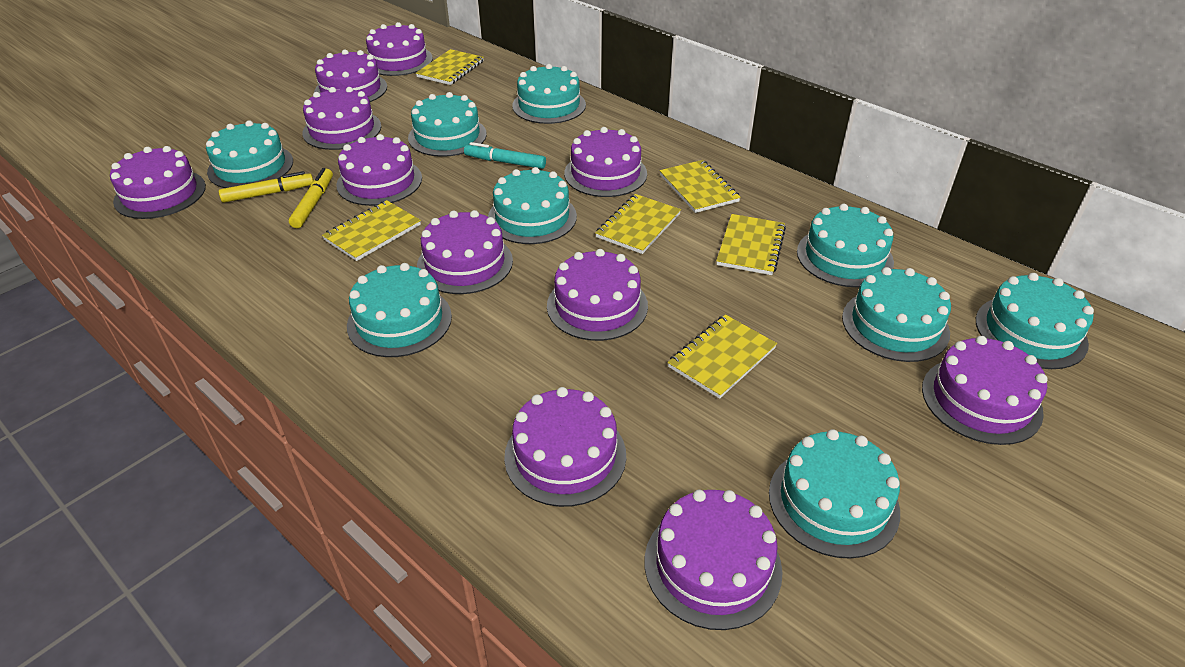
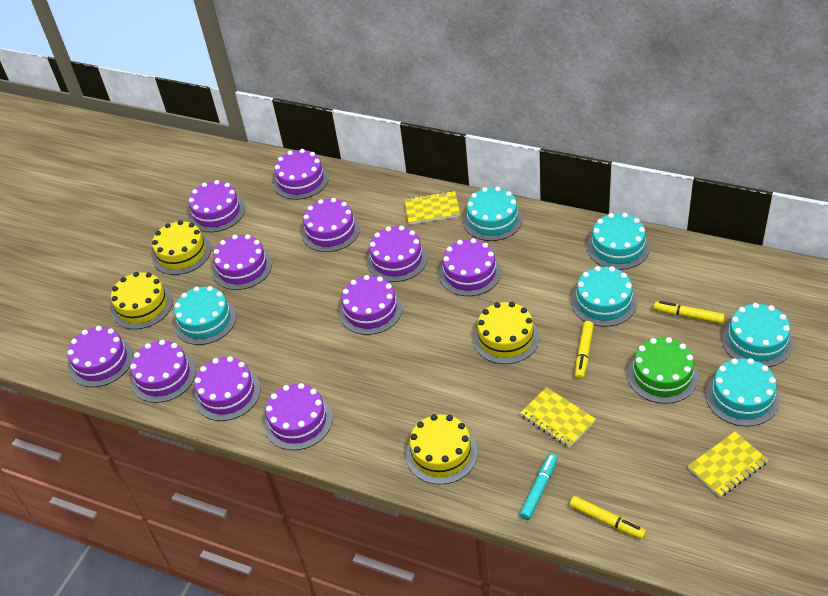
green cake: 0 -> 1
turquoise cake: 9 -> 6
yellow cake: 0 -> 4
yellow marker: 2 -> 3
yellow notebook: 6 -> 3

